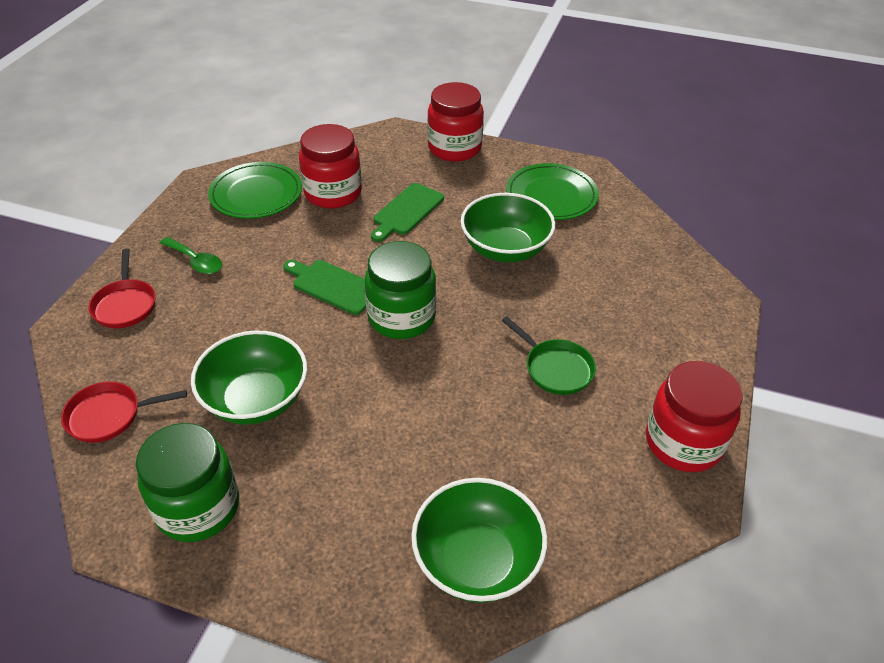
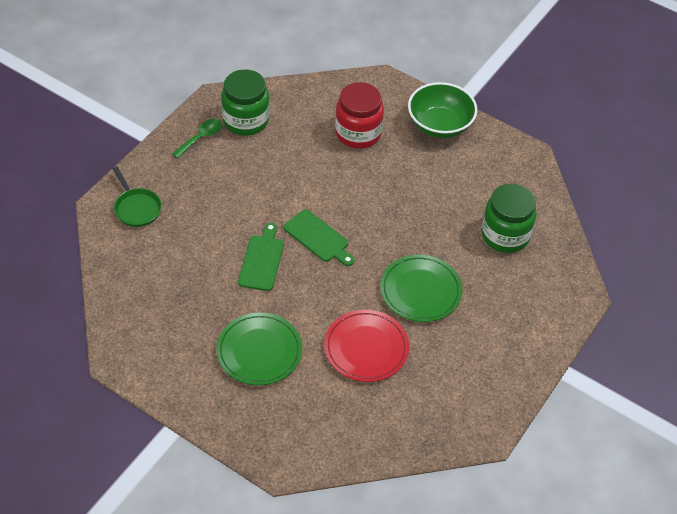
green bowl: 3 -> 1
red jar: 3 -> 1
red pan: 2 -> 0
red plate: 0 -> 1

